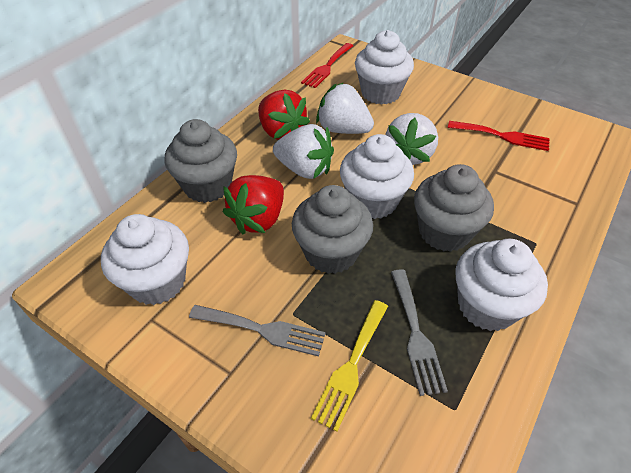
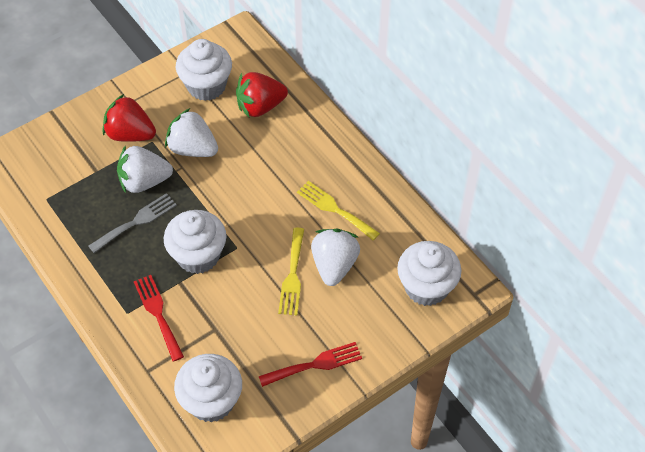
grey cupcake: 3 -> 0
grey fork: 2 -> 1
yellow fork: 1 -> 2

